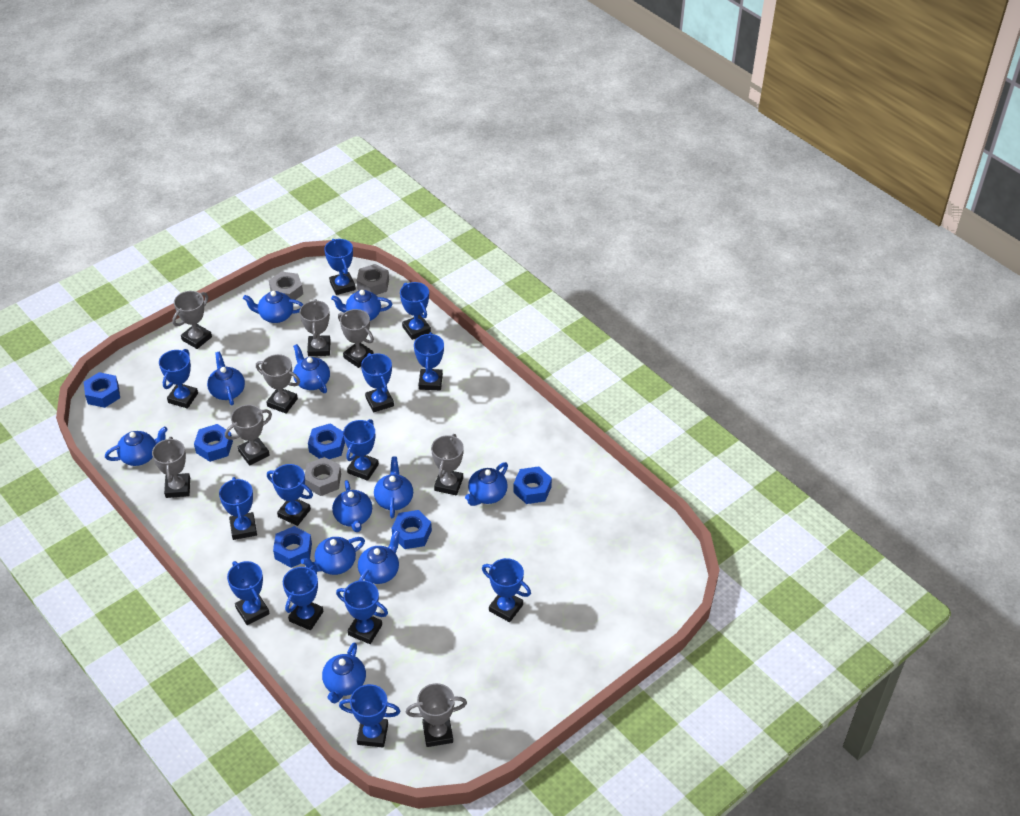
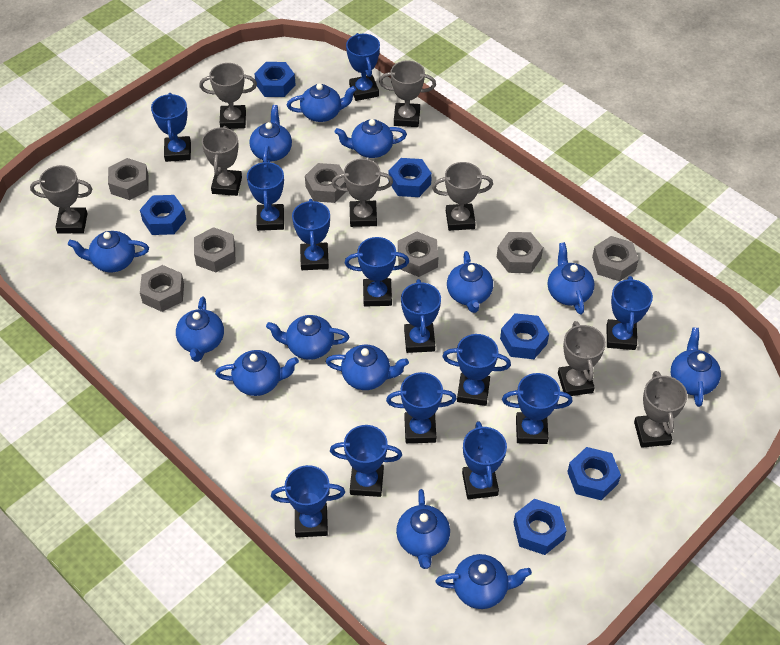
blue teapot: 11 -> 13
grey nut: 3 -> 7

